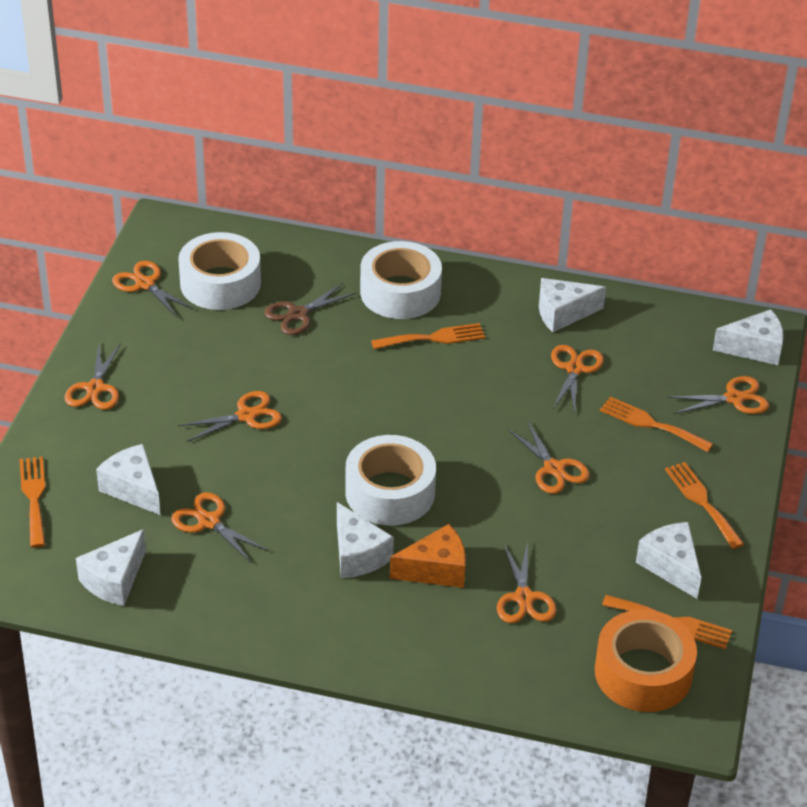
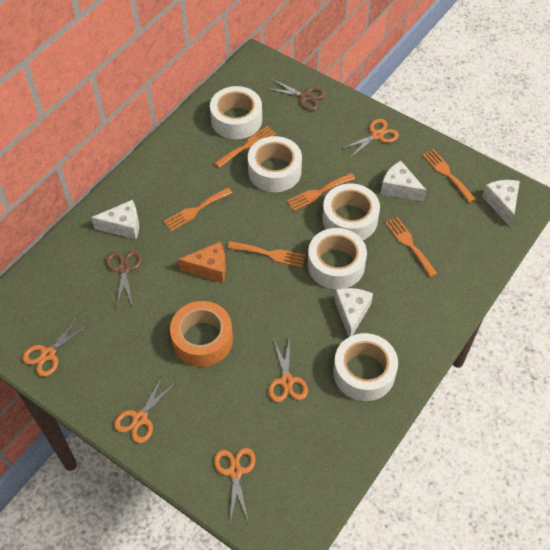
brown scissors: 1 -> 2
orange fork: 5 -> 6
orange scissors: 8 -> 5
white cheese: 6 -> 4
white tape: 3 -> 5

